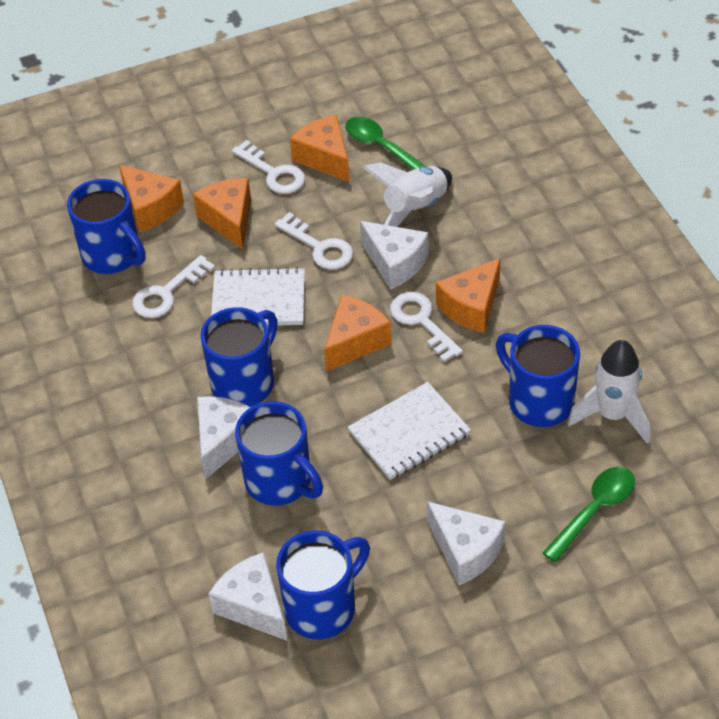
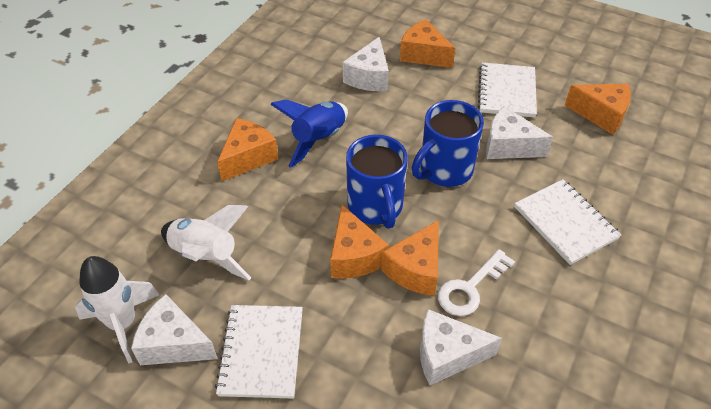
blue mug: 5 -> 2
blue rocket: 0 -> 1
green spoon: 2 -> 0
white key: 4 -> 1
white notebook: 2 -> 3

